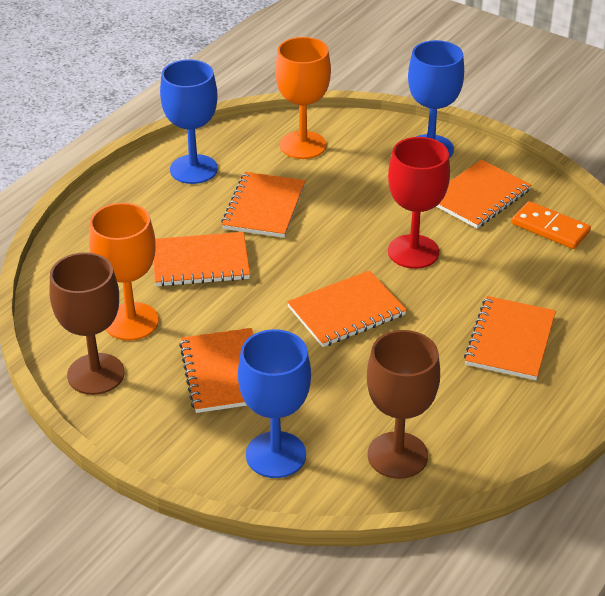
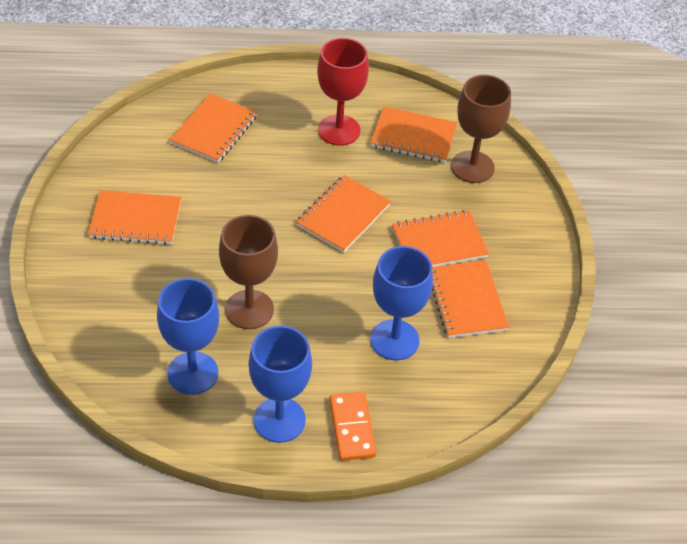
orange goblet: 2 -> 0

